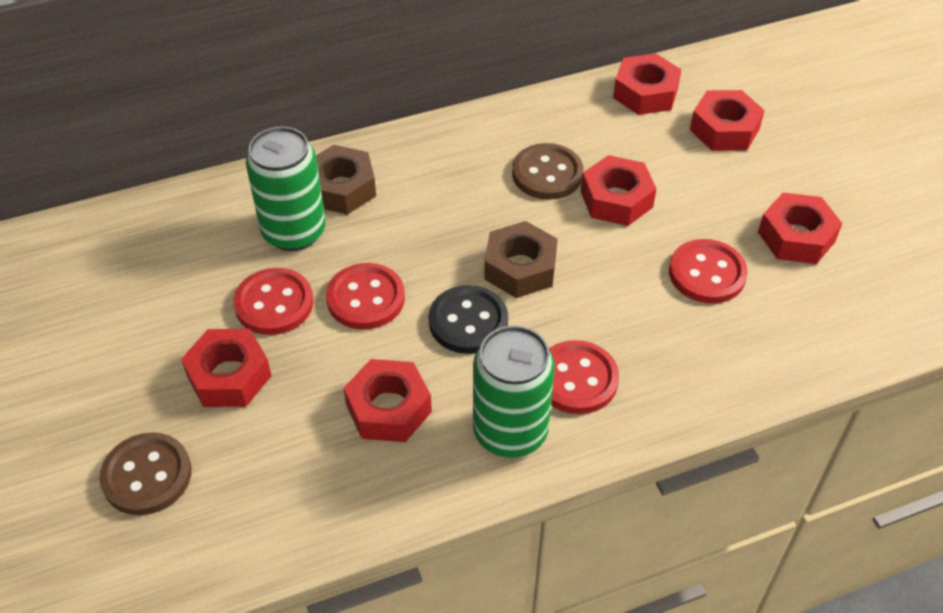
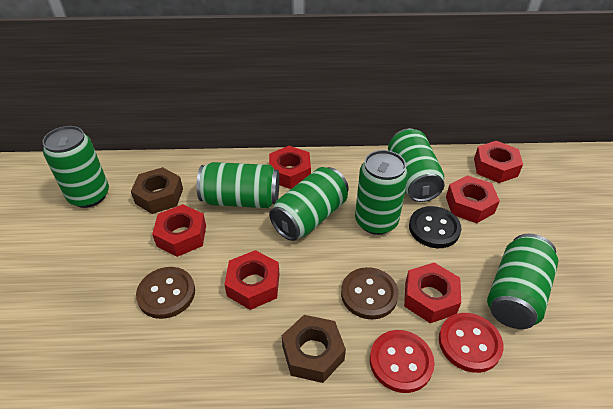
green can: 2 -> 6
red button: 4 -> 2

